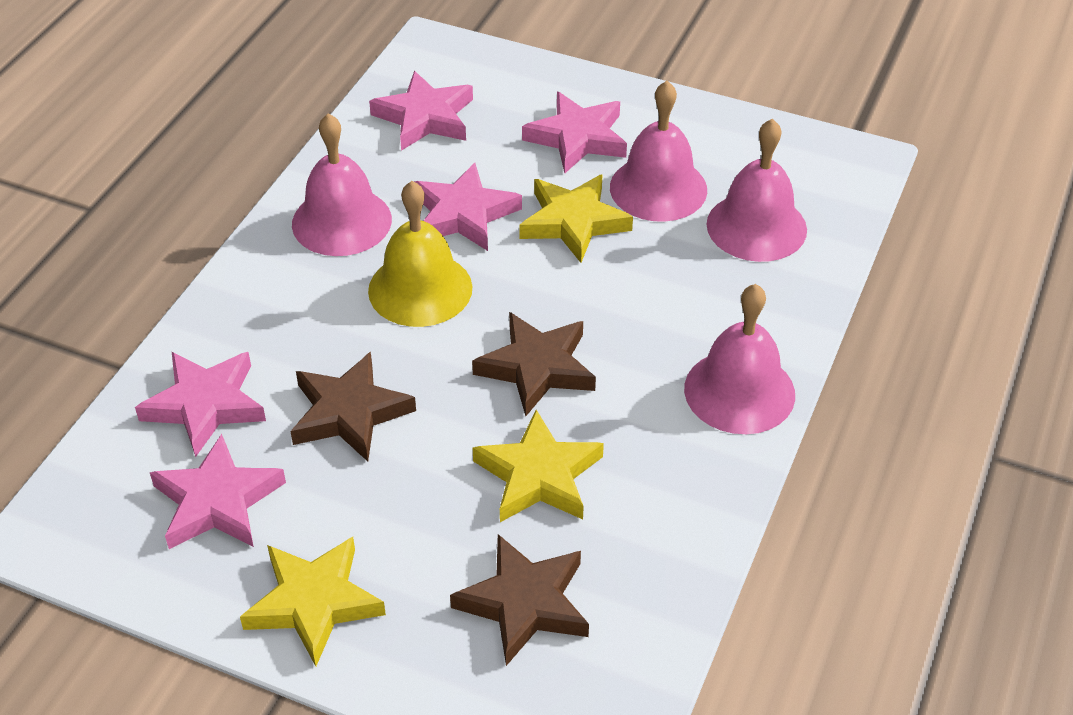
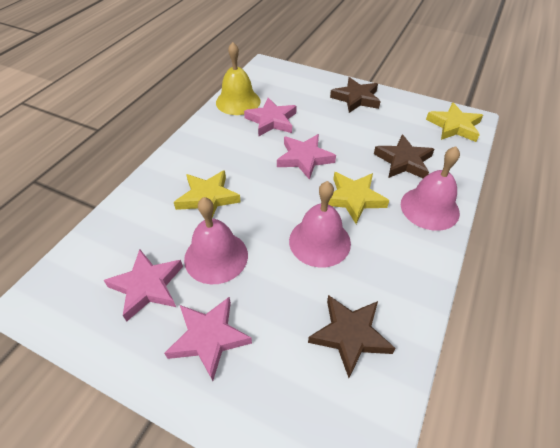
pink bell: 4 -> 3
pink star: 5 -> 4

